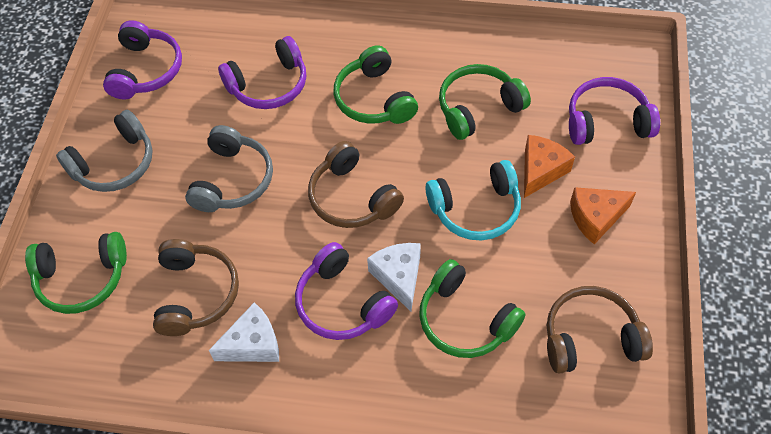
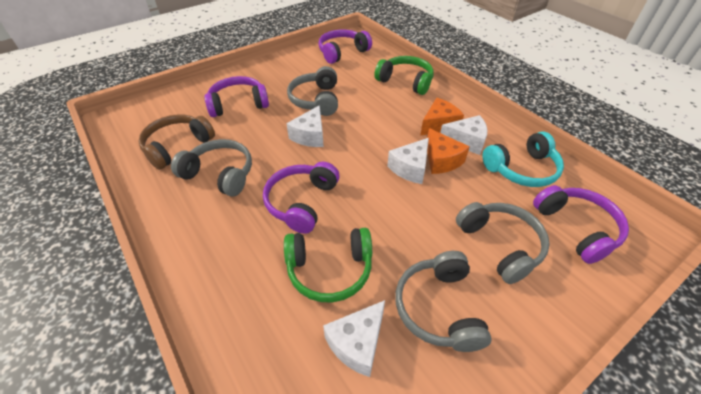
brown headphones: 3 -> 1
green headphones: 4 -> 2
grey headphones: 2 -> 4
white cheese: 2 -> 4

